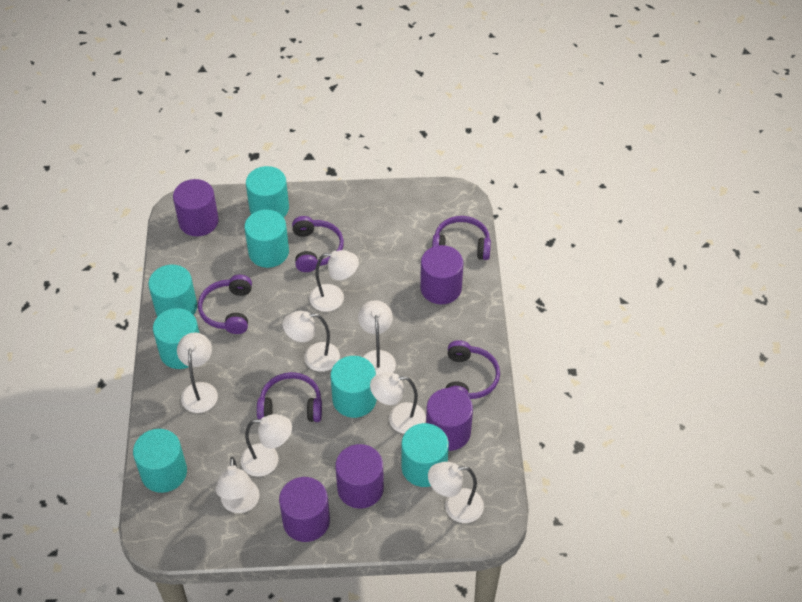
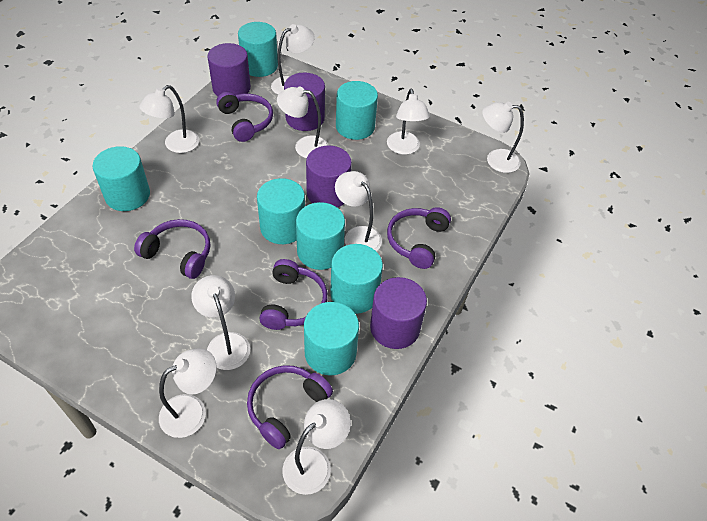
purple cylinder: 5 -> 4
white lamp: 8 -> 9

